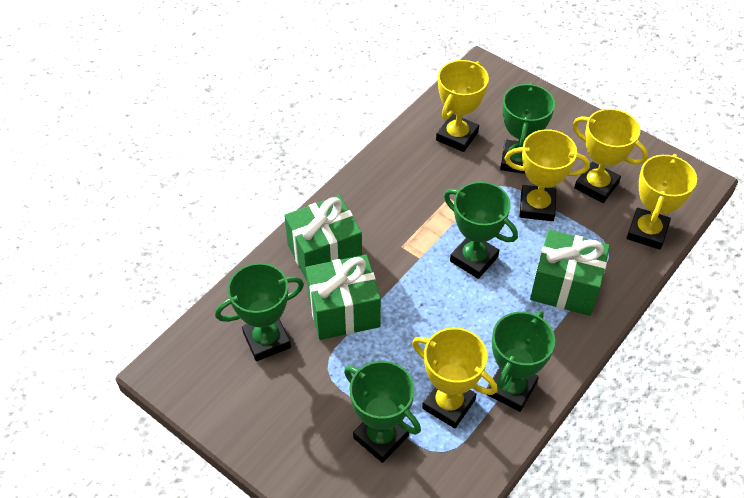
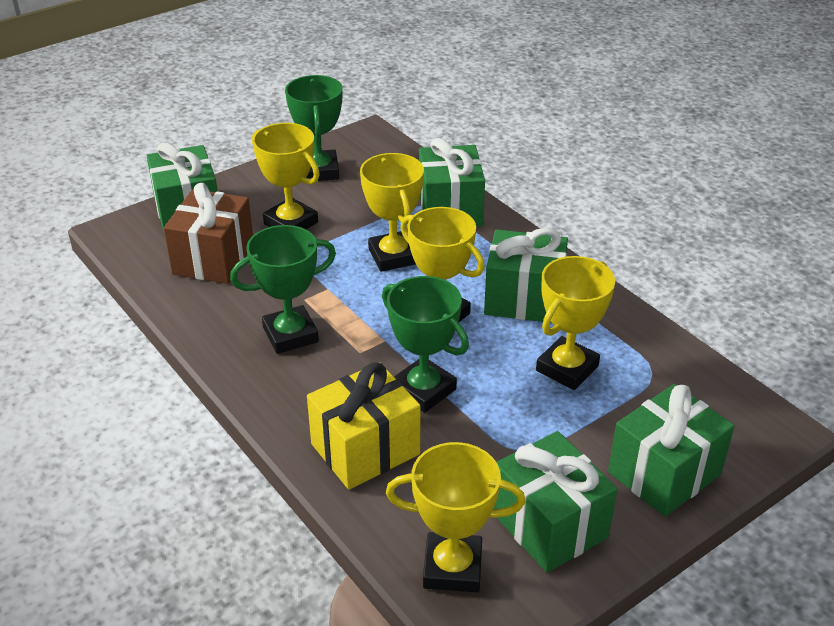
brown gift: 0 -> 1
green gift: 3 -> 5
green trophy: 5 -> 3
yellow gift: 0 -> 1

